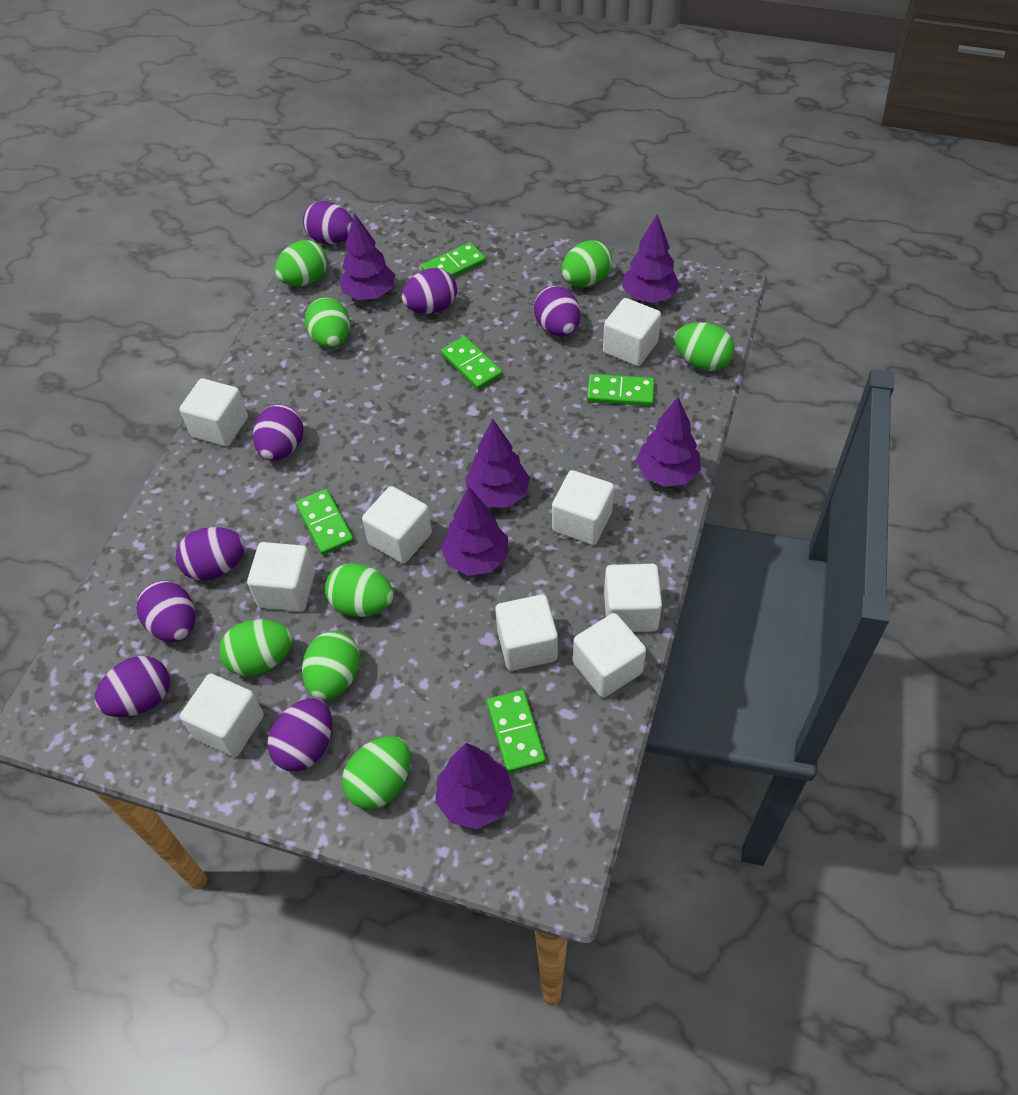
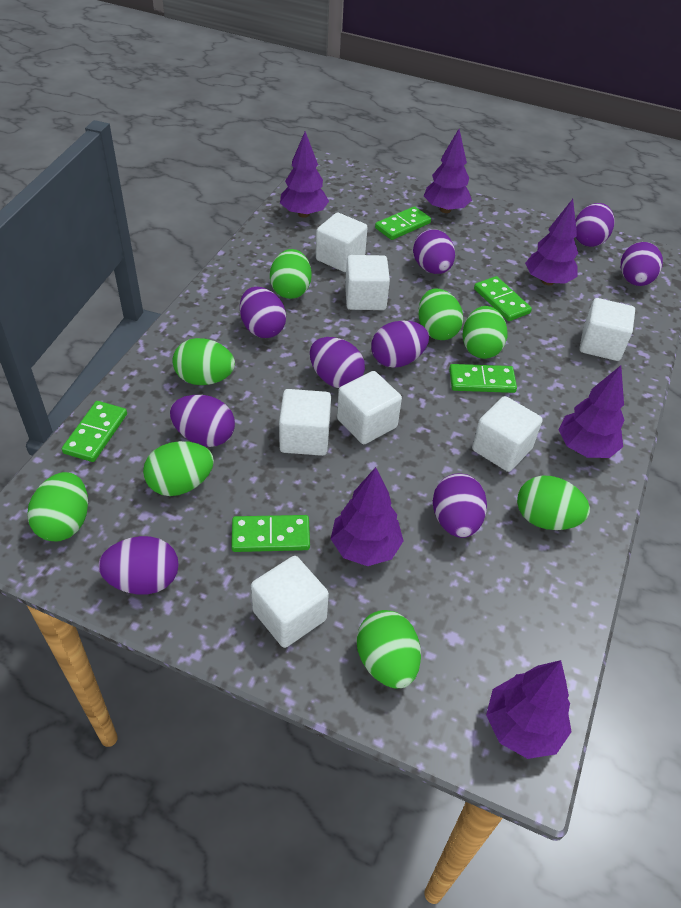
purple egg: 8 -> 9
white cube: 9 -> 7

